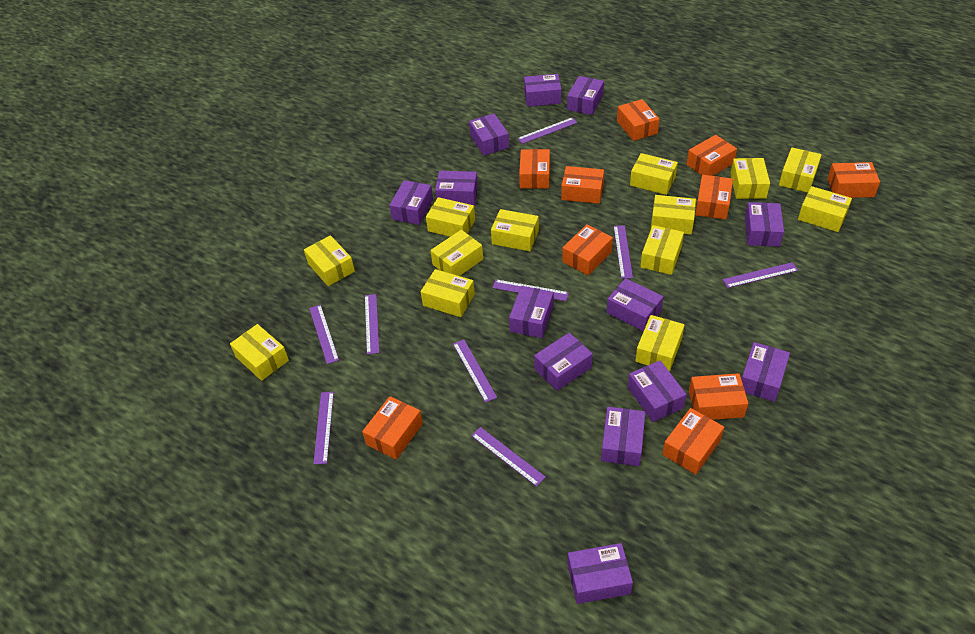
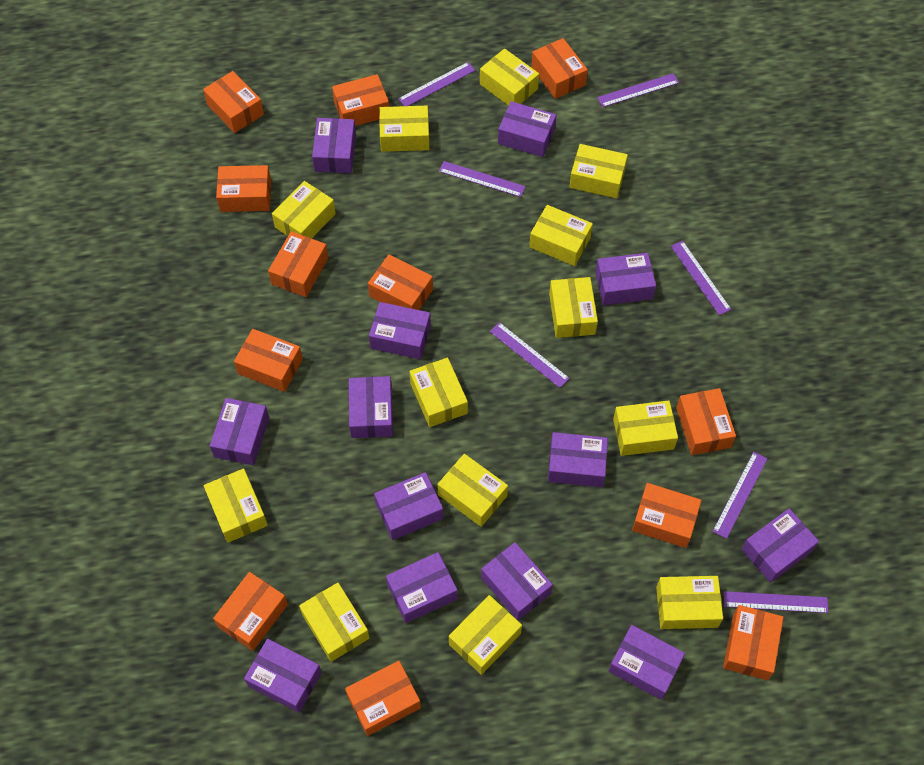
orange box: 10 -> 12
purple ruler: 9 -> 7

